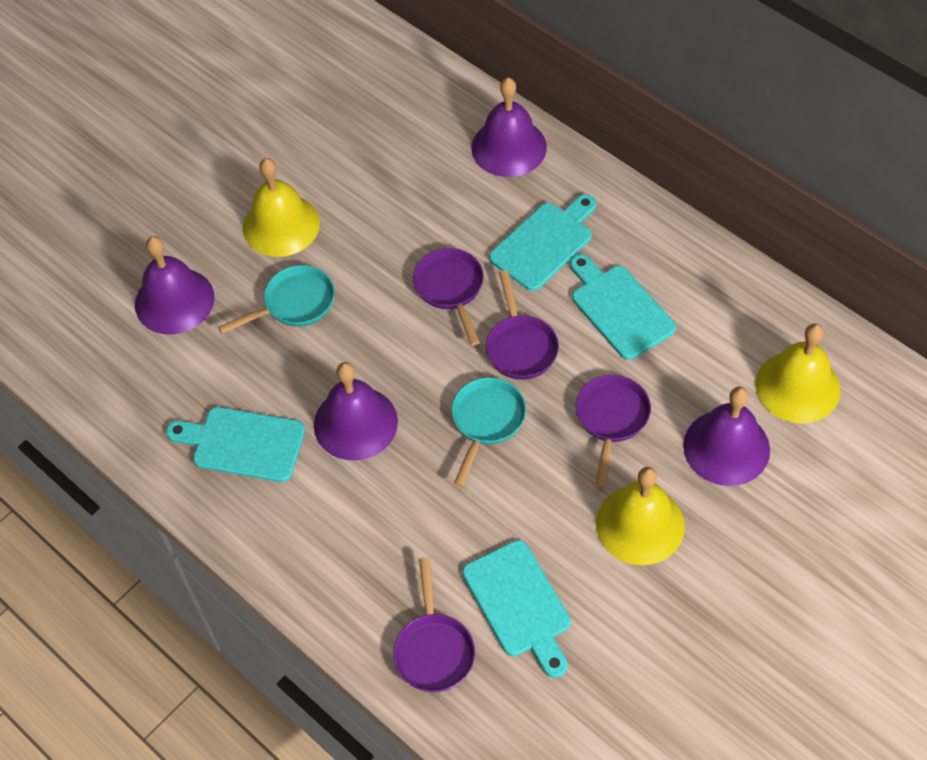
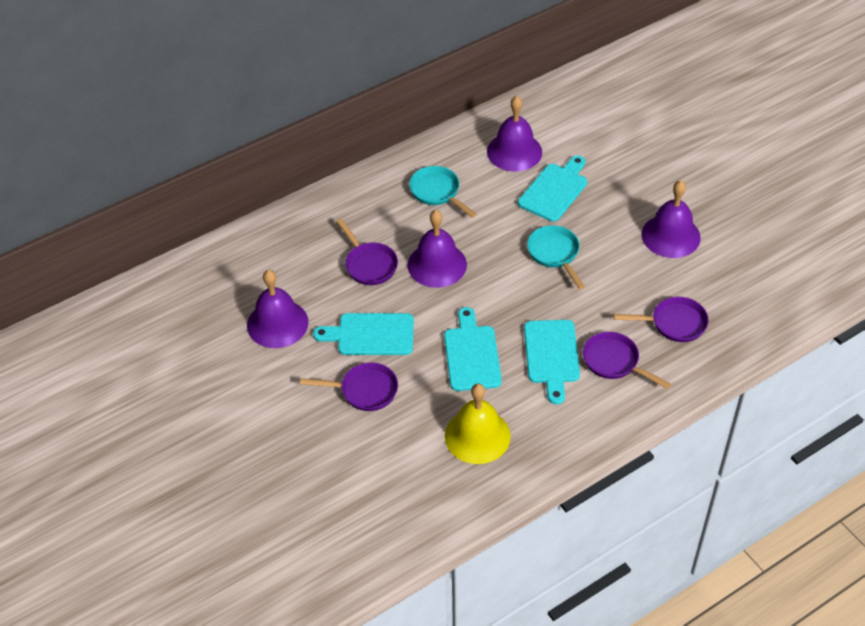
yellow bell: 3 -> 1

